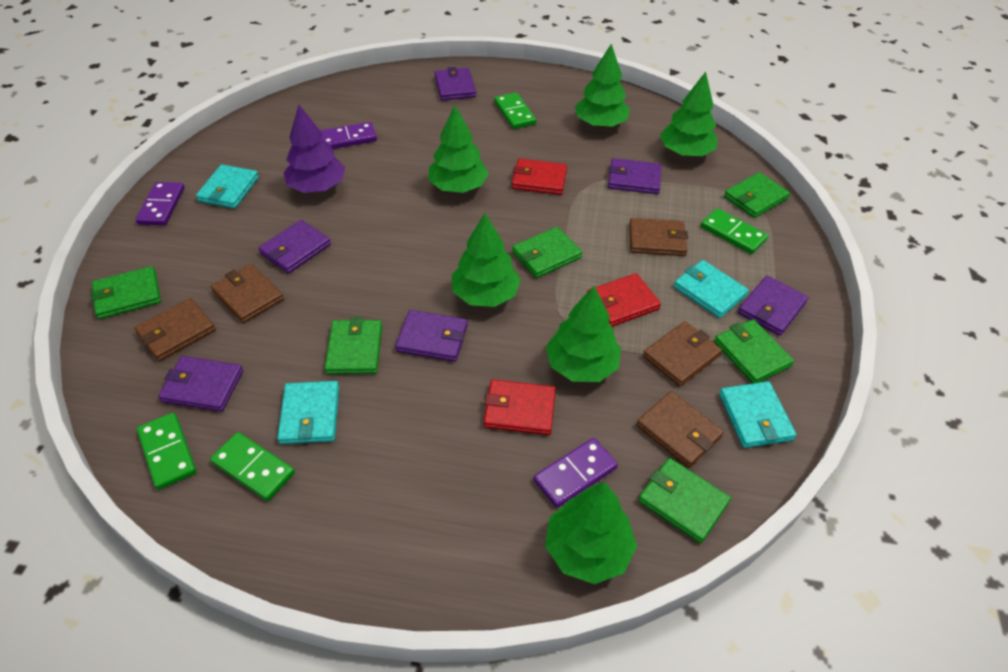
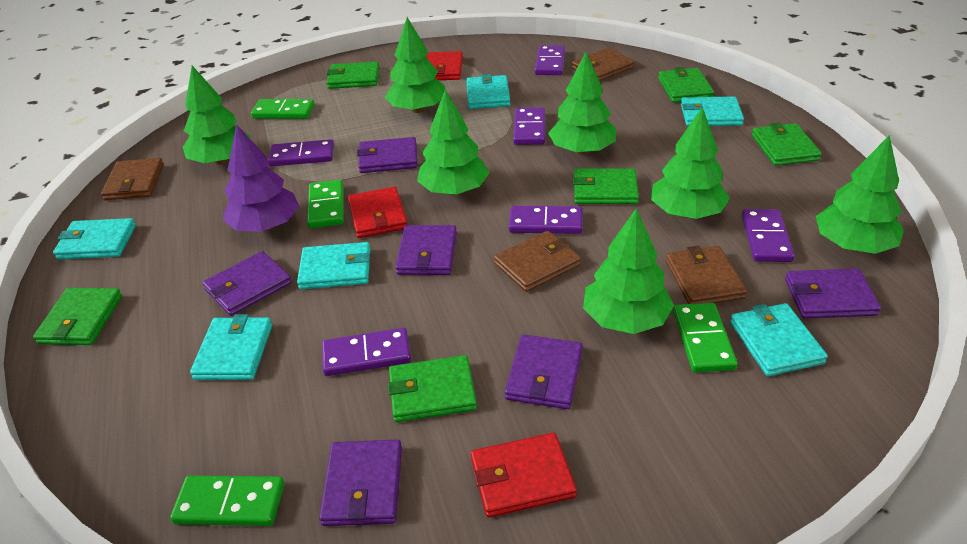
brown wallet: 5 -> 4
green tree: 6 -> 7
purple domino: 3 -> 6
turquoise wallet: 4 -> 6

